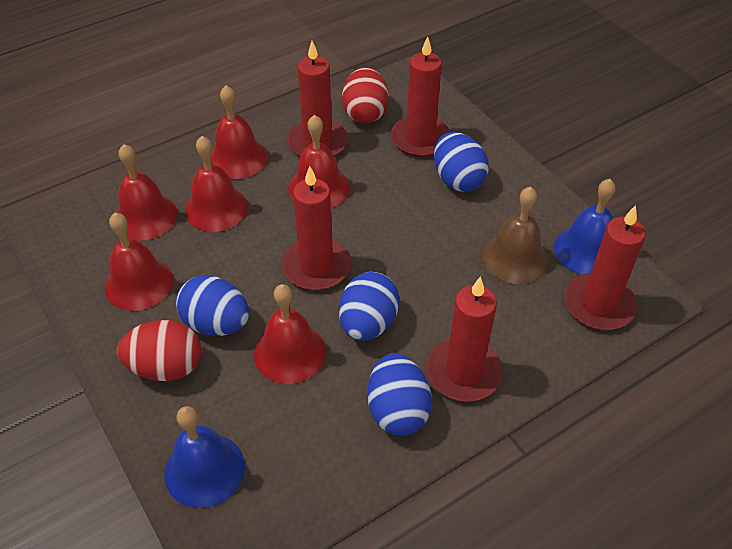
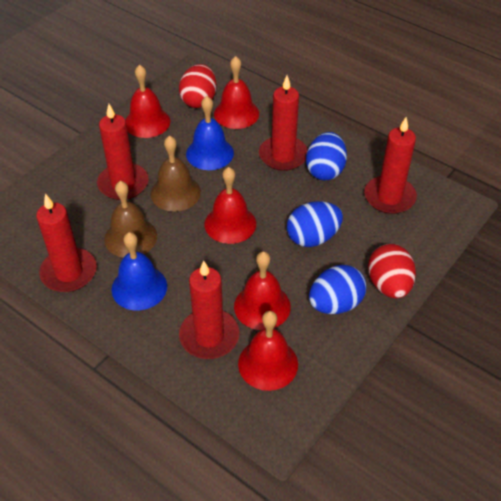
blue egg: 4 -> 3
brown bell: 1 -> 2
red bell: 6 -> 5

